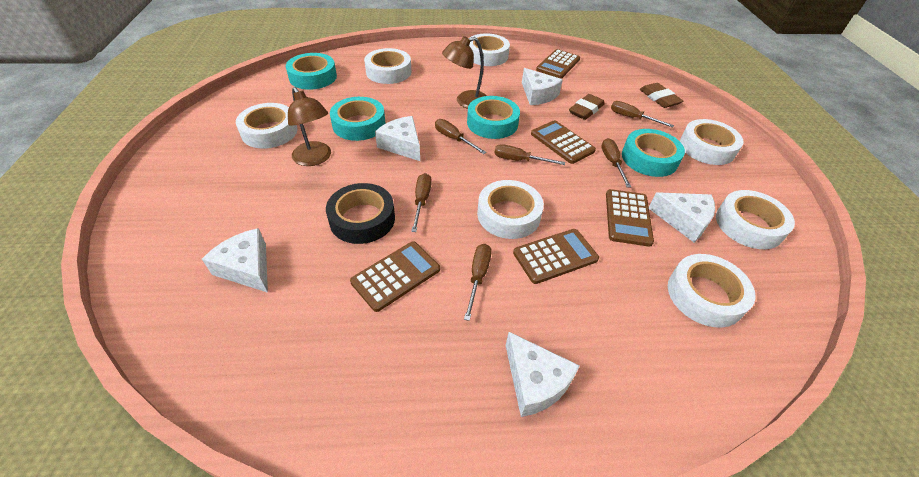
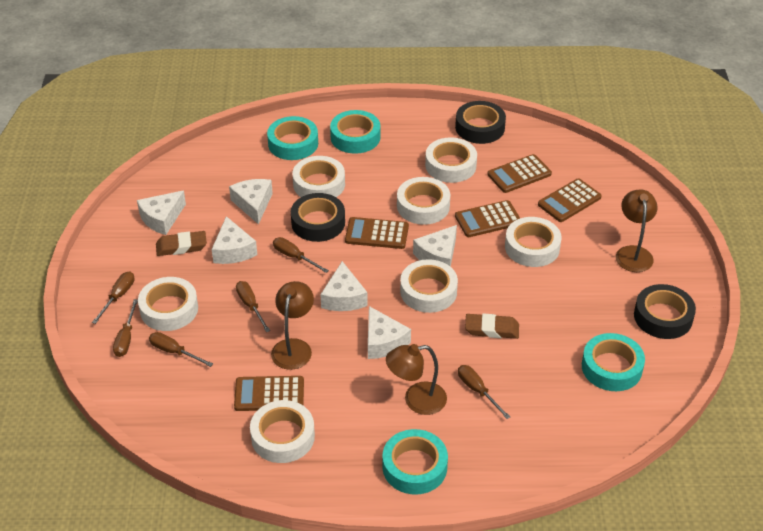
black tape: 1 -> 3
brown lamp: 2 -> 3
white cheese: 5 -> 6

